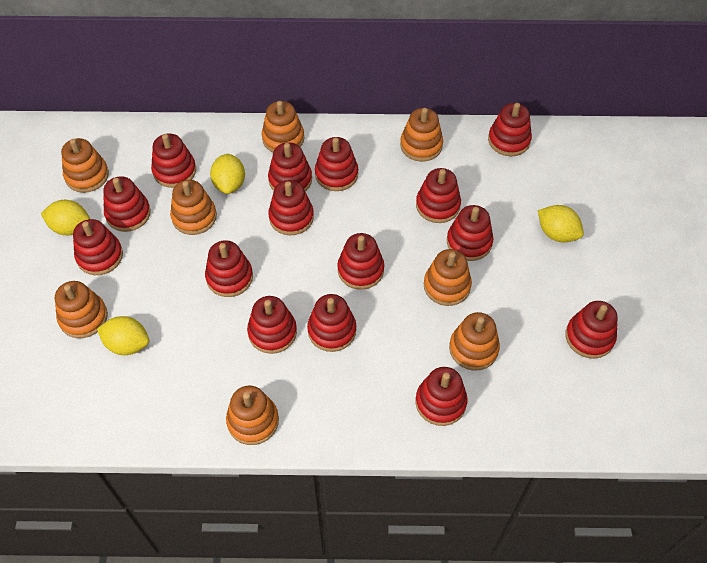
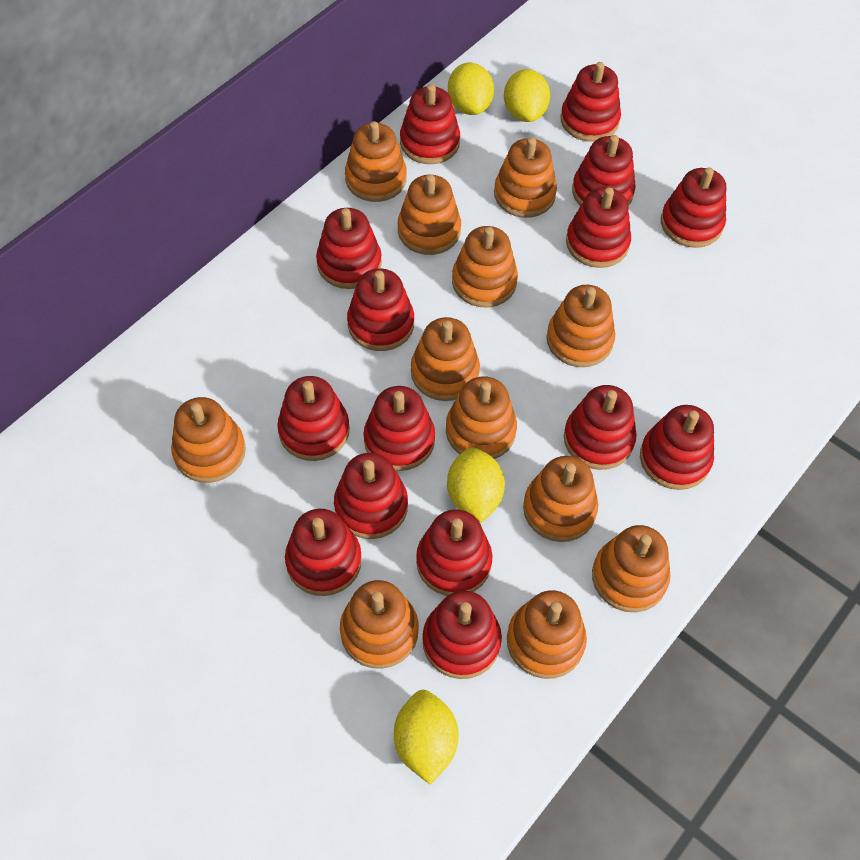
orange stacking toy: 8 -> 12

